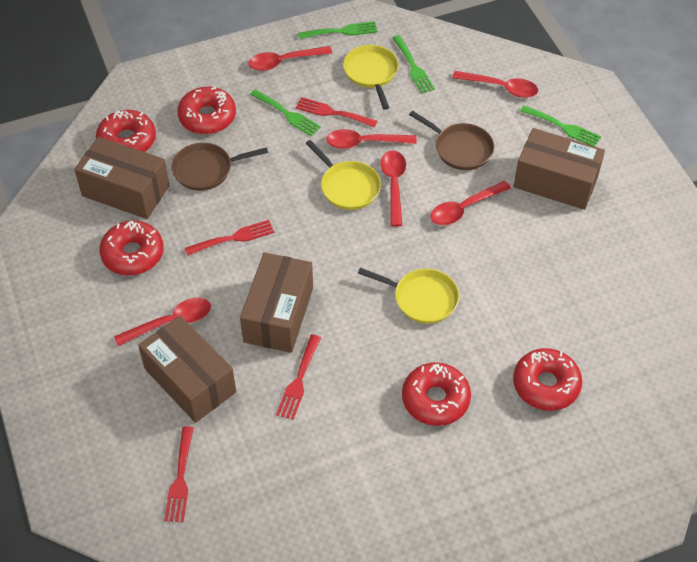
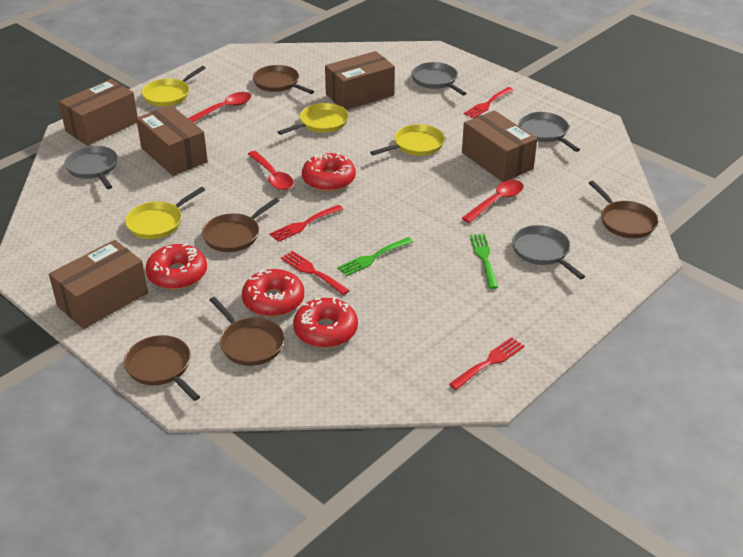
brown box: 4 -> 5
brown pan: 2 -> 5
green fork: 4 -> 2
grey pan: 0 -> 4
red donut: 5 -> 4
red spoon: 6 -> 3
yellow pan: 3 -> 4

